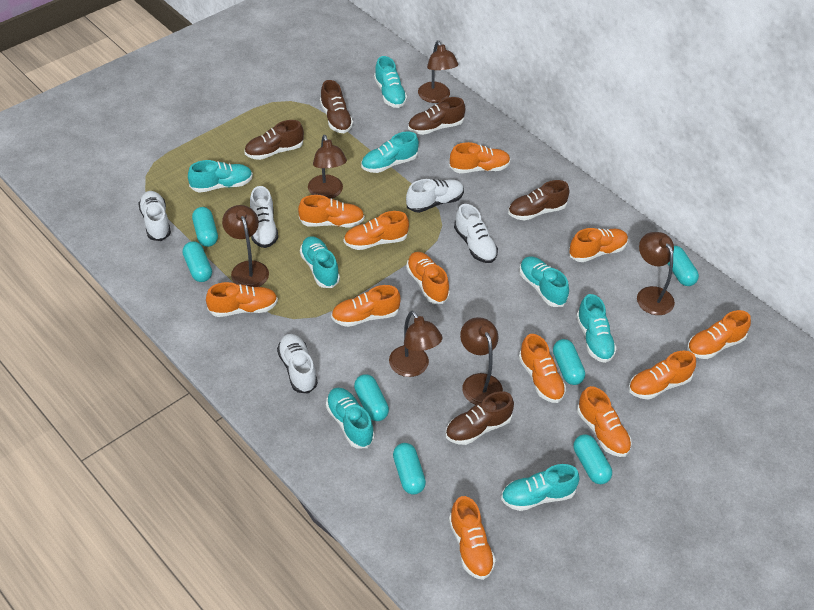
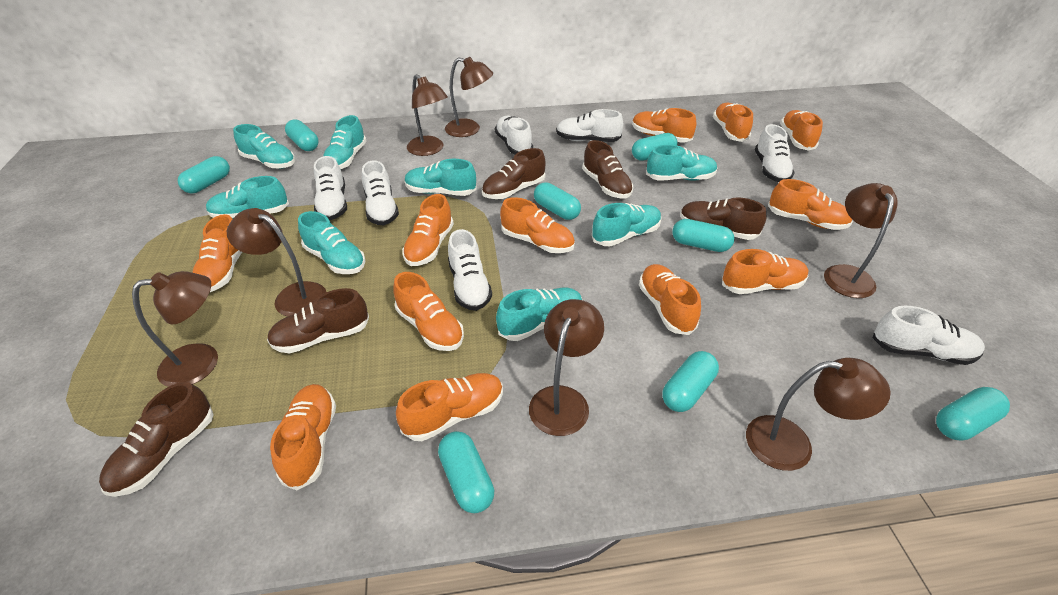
brown lamp: 6 -> 7
turquoise capsule: 7 -> 8
white shoe: 5 -> 7

